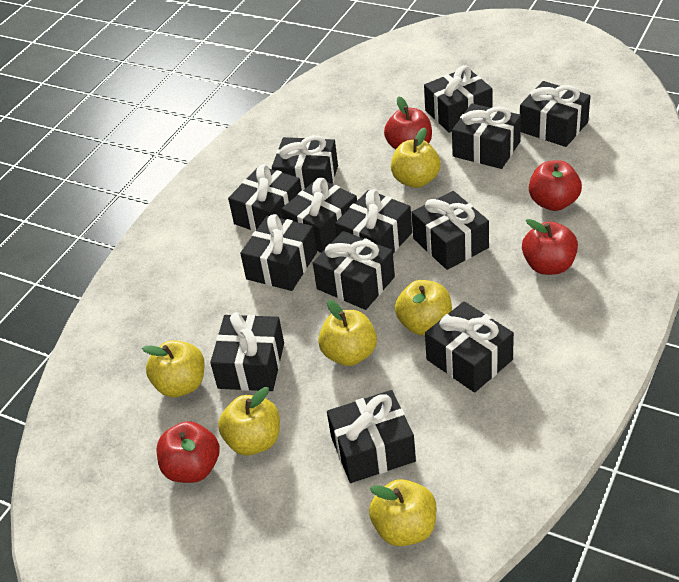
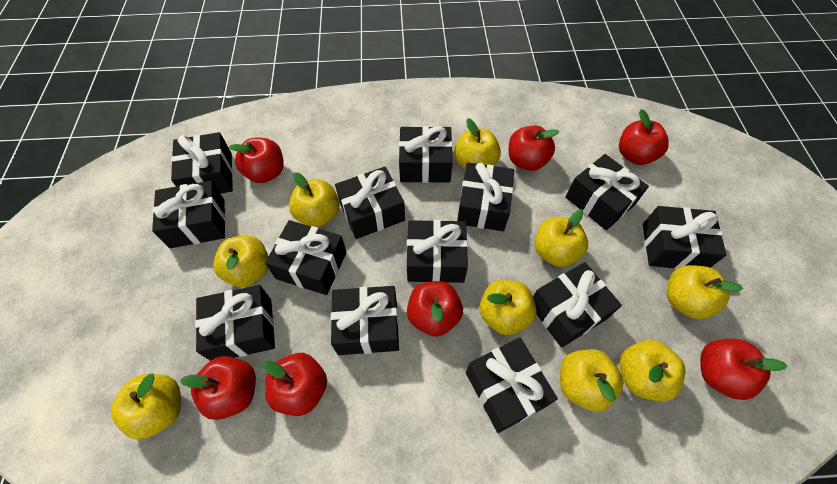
red apple: 4 -> 7
yellow apple: 6 -> 9

